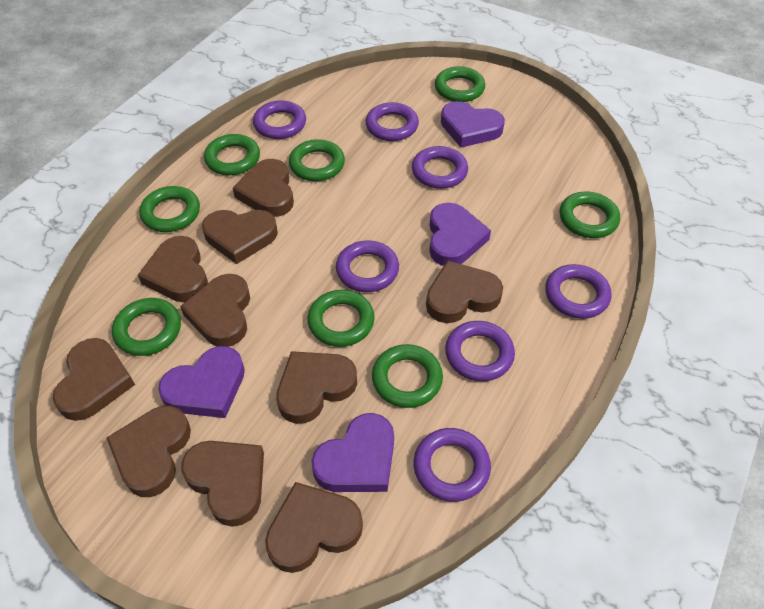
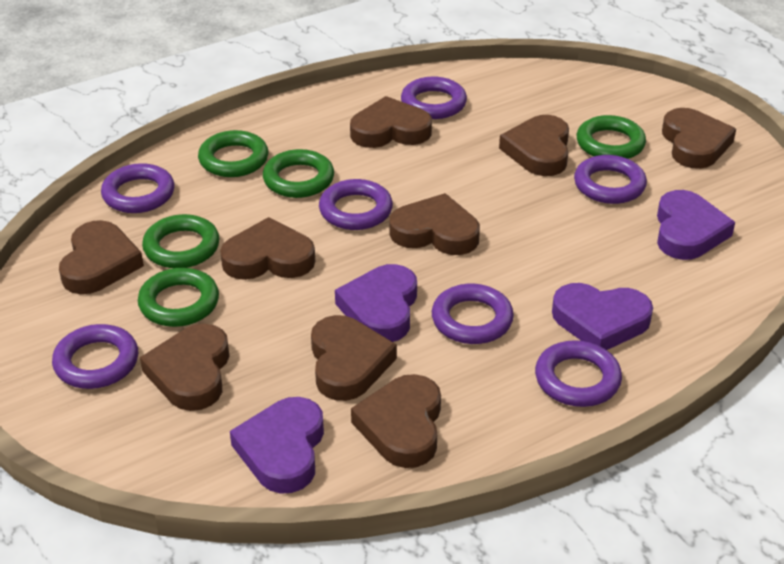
brown heart: 10 -> 9
green ring: 8 -> 5

